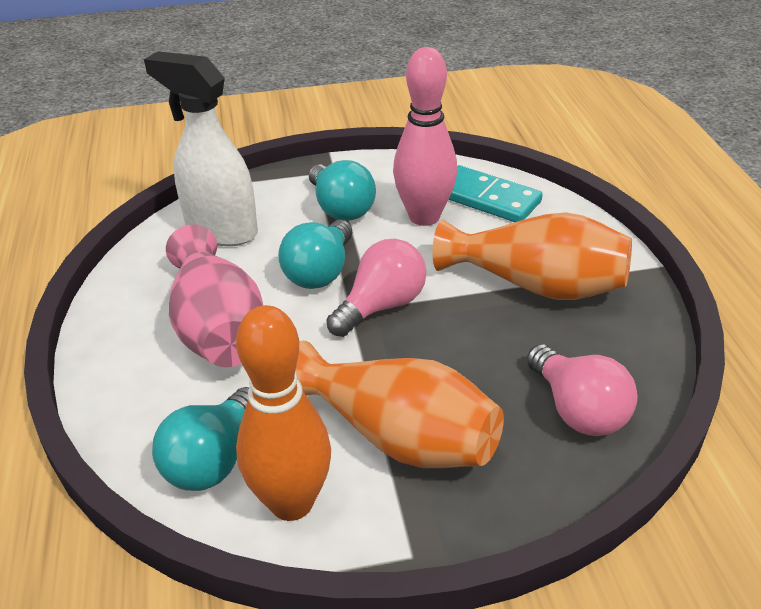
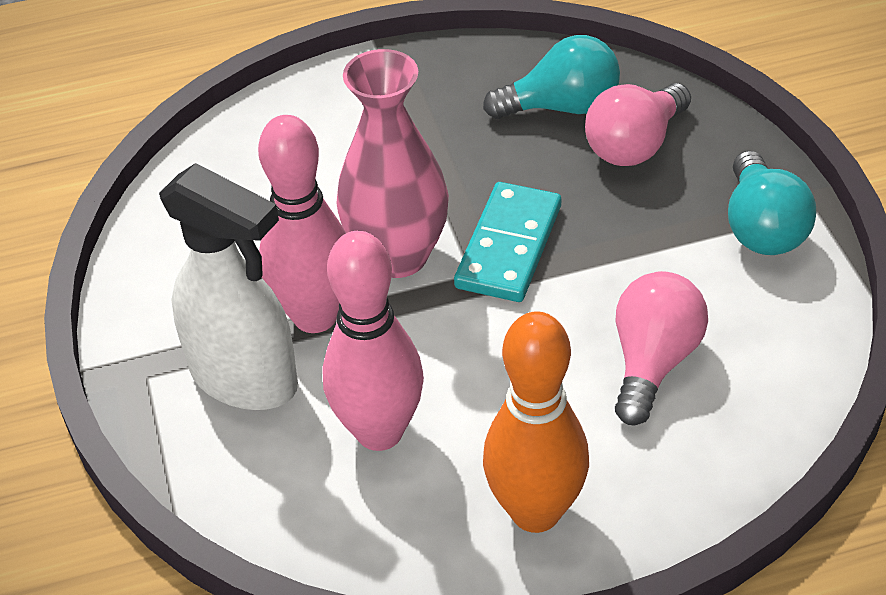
orange vase: 2 -> 0
pink bowling pin: 1 -> 2
turquoise light bulb: 3 -> 2

